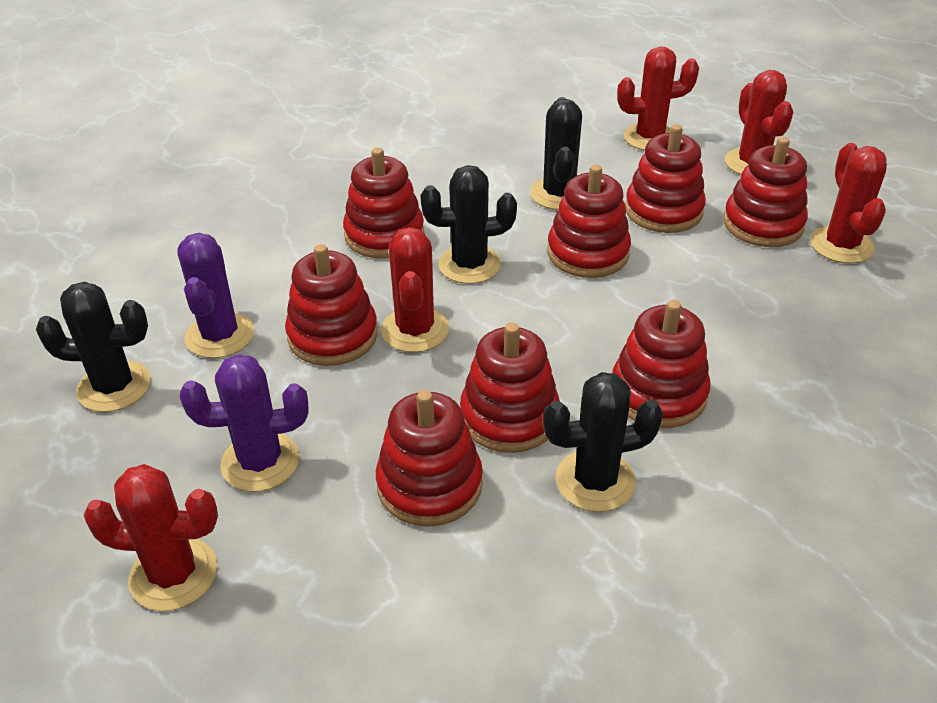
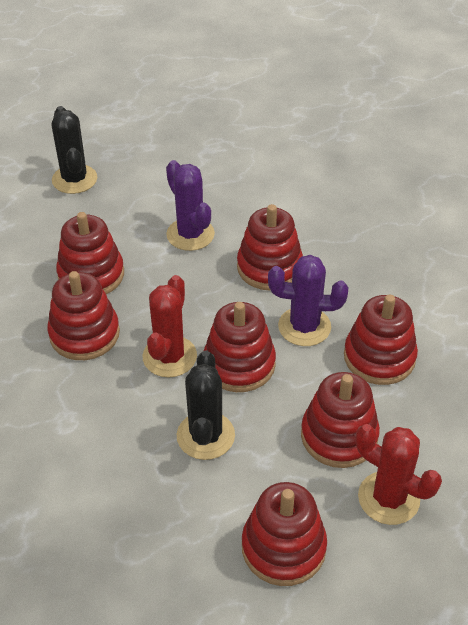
black cactus: 4 -> 2
red cactus: 5 -> 2
red stacking toy: 8 -> 7

